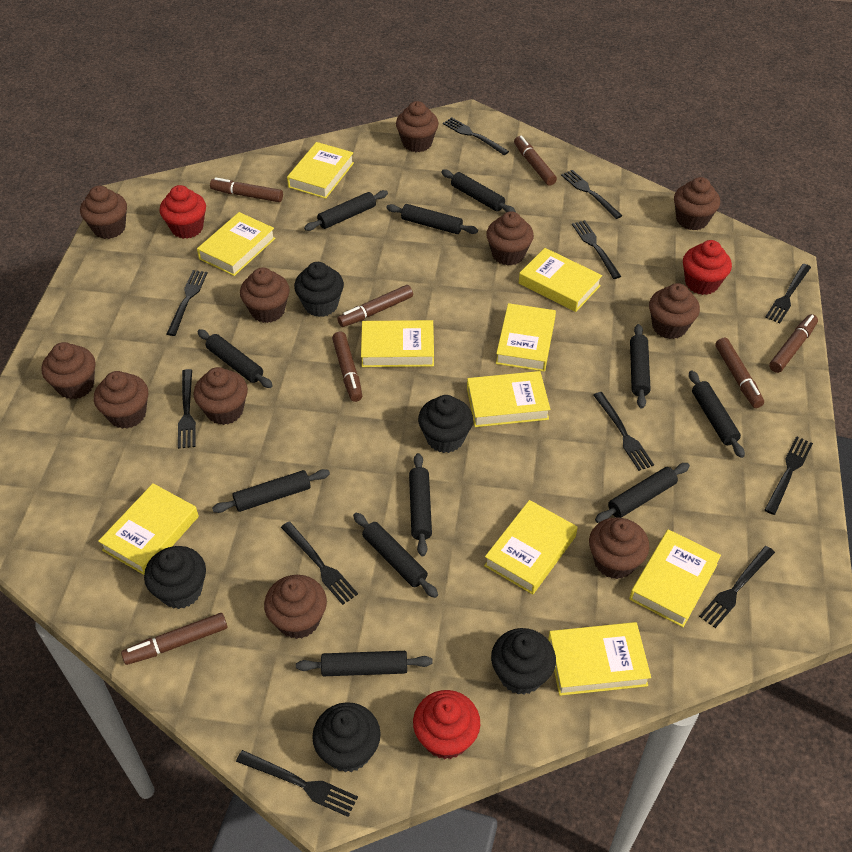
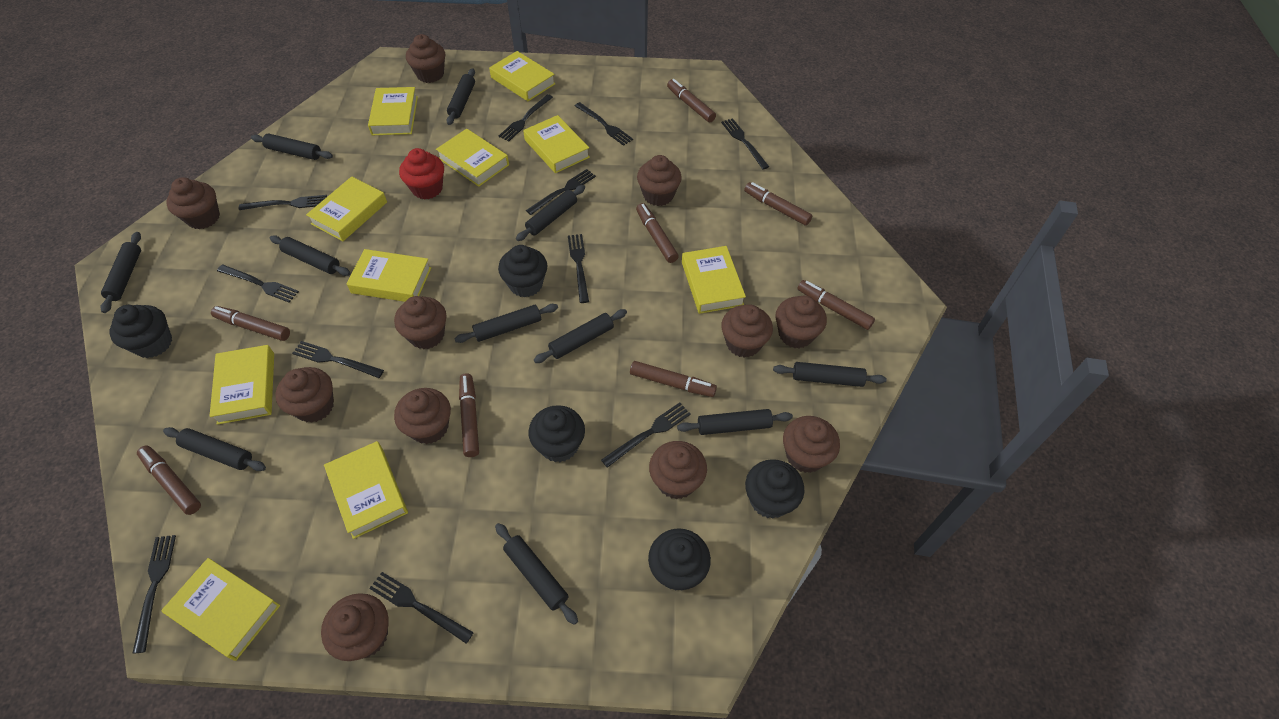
brown marker: 7 -> 8
red cupcake: 3 -> 1

